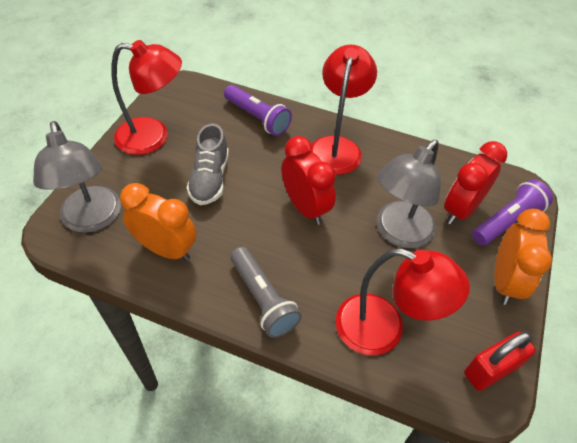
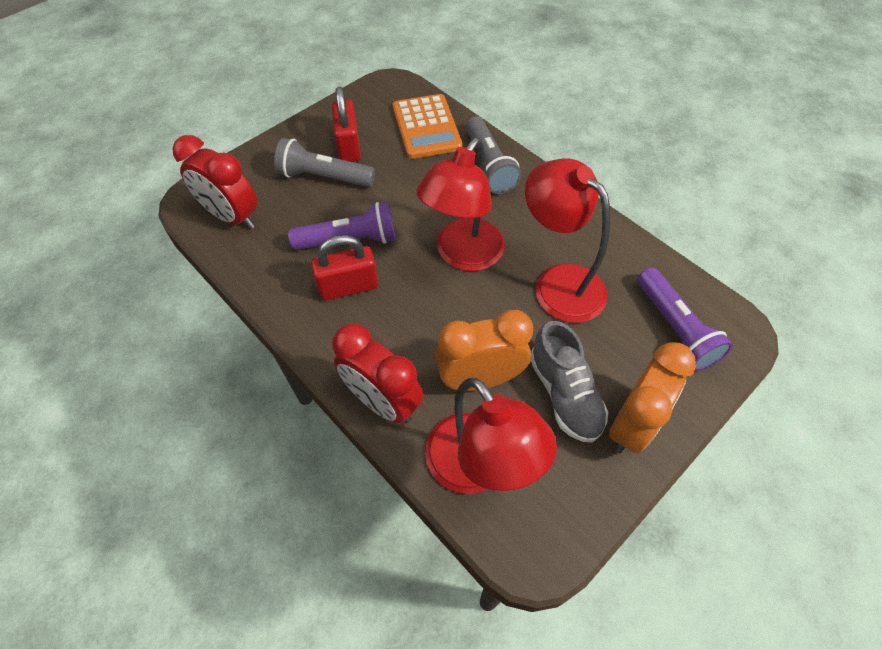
grey flashlight: 1 -> 2
grey lamp: 2 -> 0
orange calculator: 0 -> 1
red padlock: 1 -> 2

